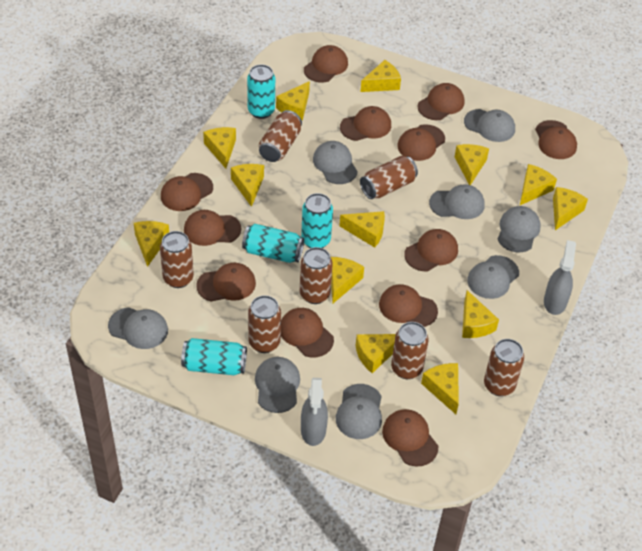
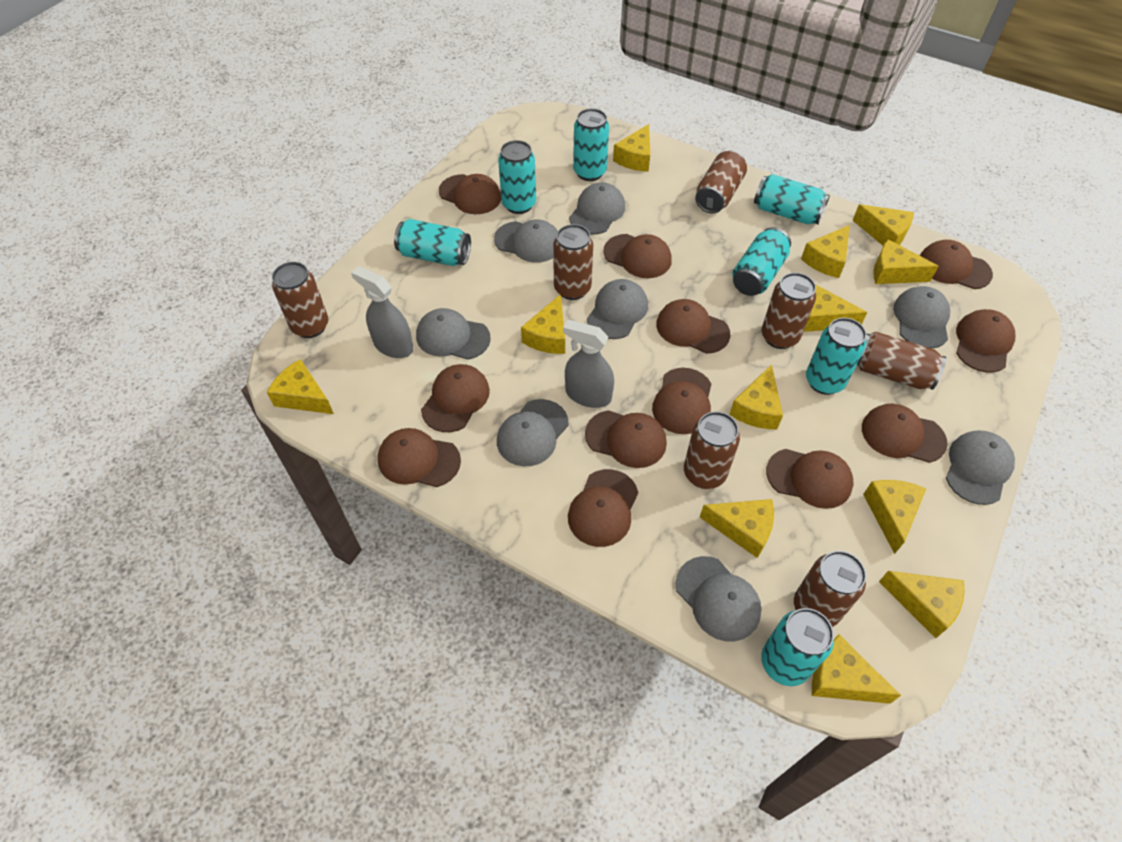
turquoise can: 4 -> 7
yellow cheese: 13 -> 12

